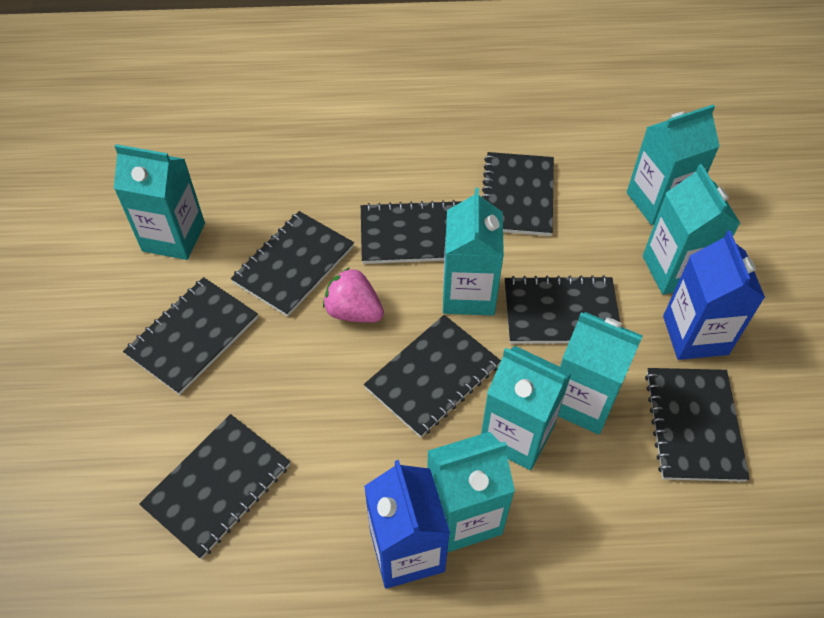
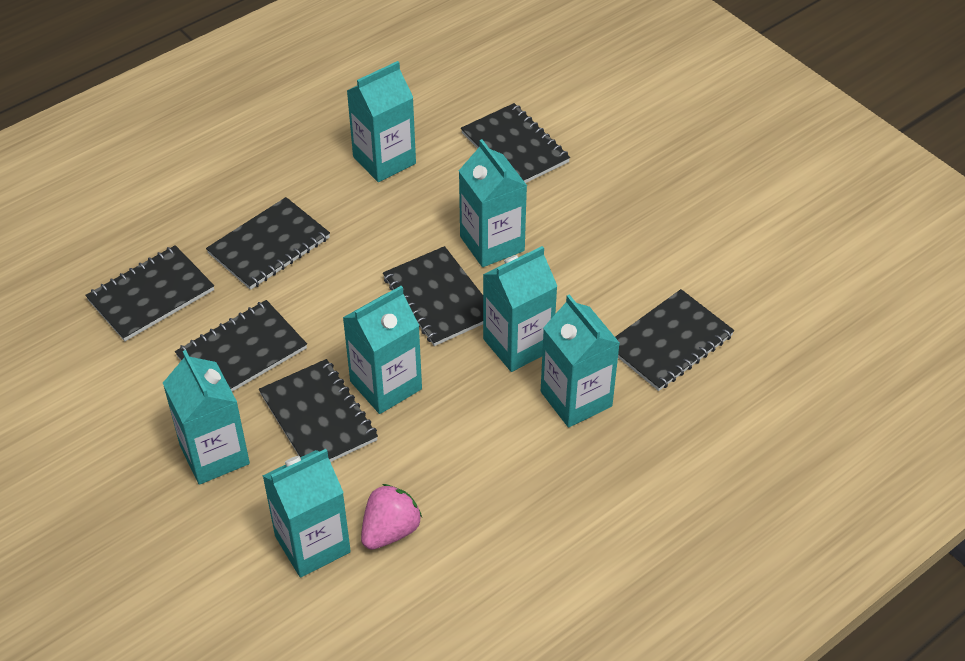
black notebook: 8 -> 7
blue carton: 2 -> 0

